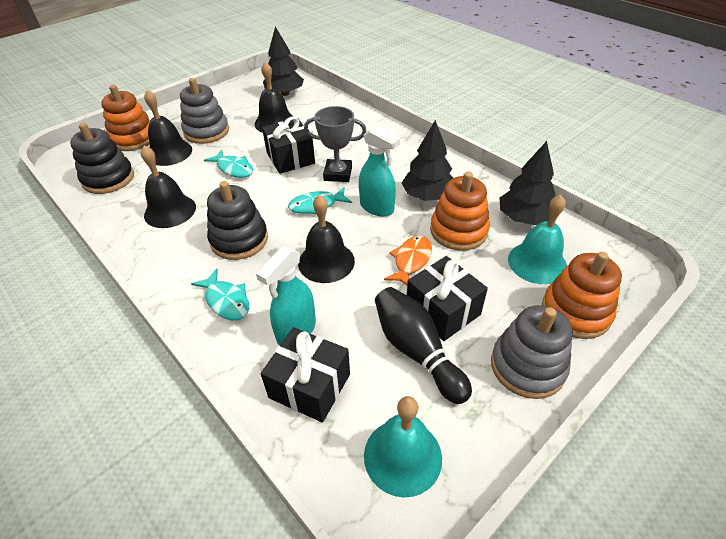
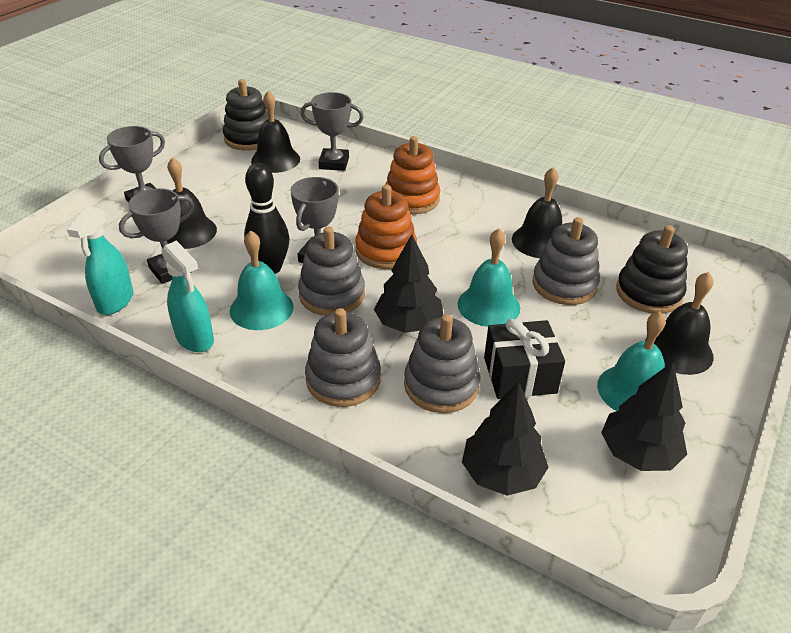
black gift: 3 -> 1
grey stacking toy: 2 -> 4
grey trophy: 1 -> 4
orange fish: 1 -> 0
orange stacking toy: 3 -> 2
turquoise bell: 2 -> 3
turquoise fish: 3 -> 0

